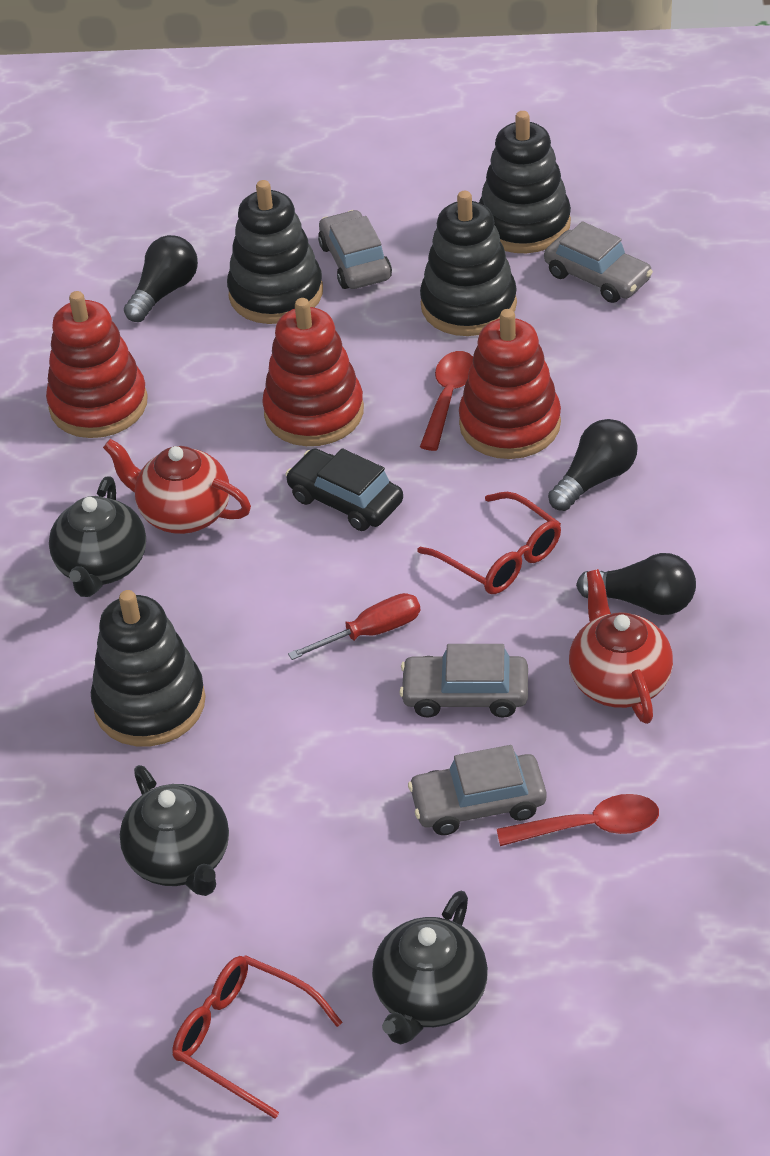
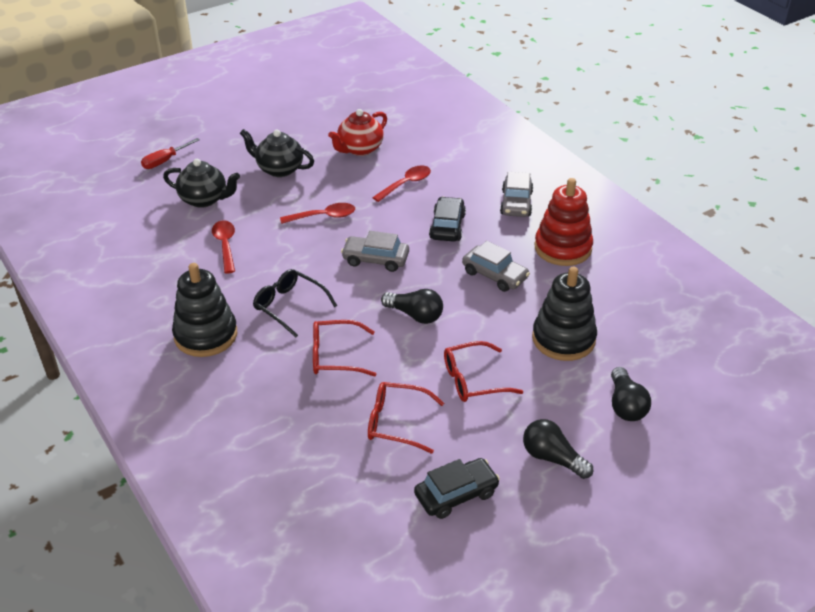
black car: 1 -> 2
black glasses: 0 -> 1
black stacking toy: 4 -> 2
black teapot: 3 -> 2
grey car: 4 -> 3
red glasses: 2 -> 3
red spoon: 2 -> 3
red stacking toy: 3 -> 1
red teapot: 2 -> 1

